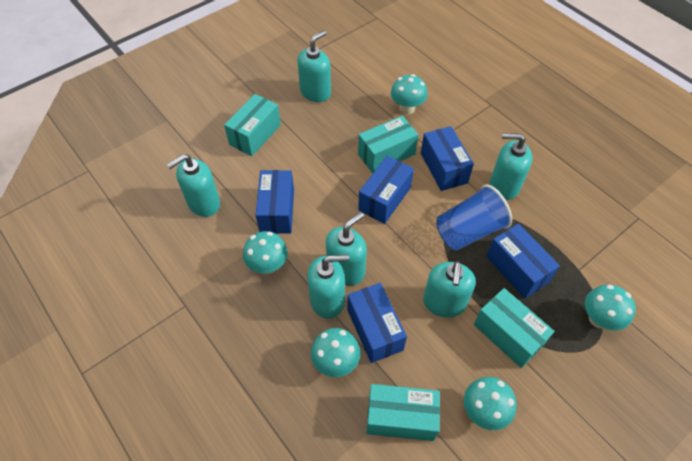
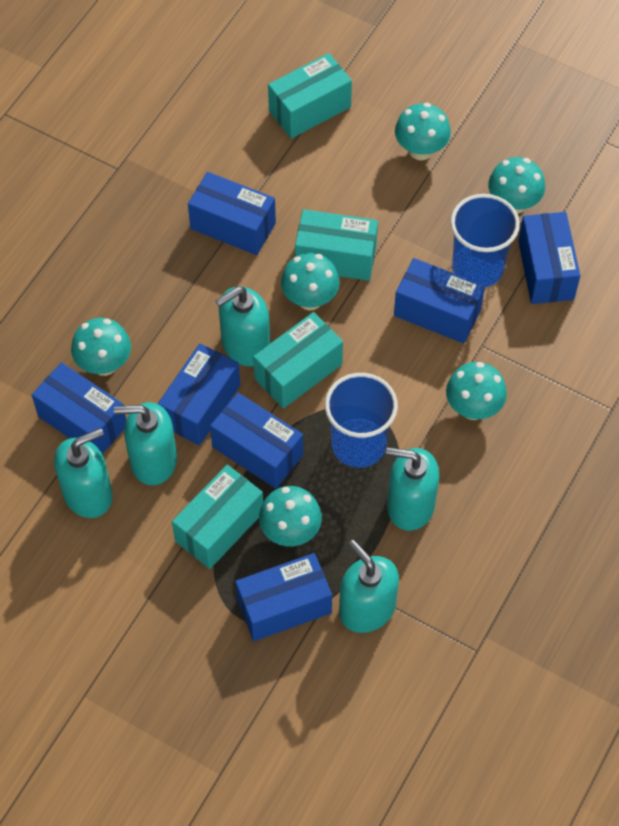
blue box: 5 -> 7
blue cup: 1 -> 2
turquoise mushroom: 5 -> 6
turquoise soap dispenser: 6 -> 5

